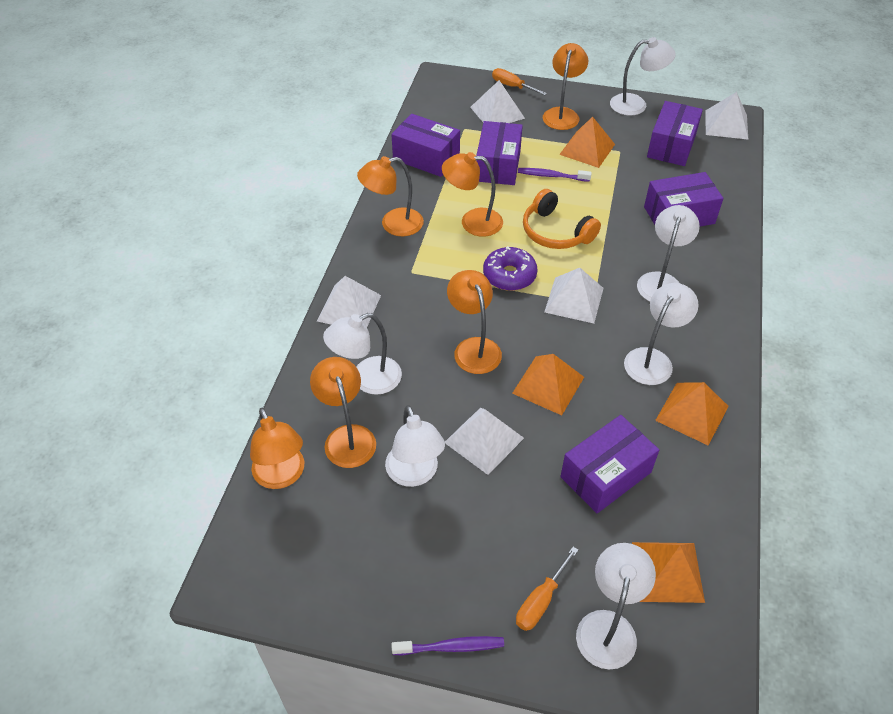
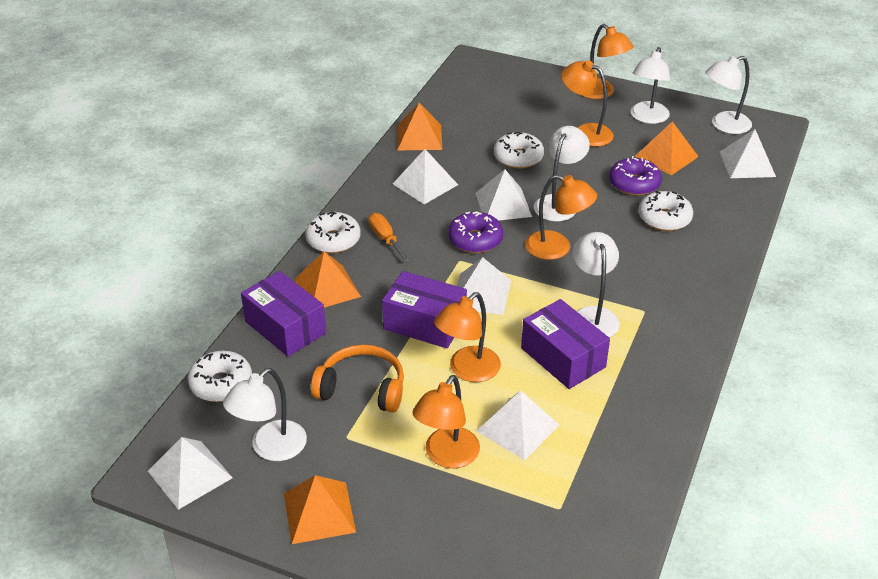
orange lamp: 6 -> 5
orange screwdriver: 2 -> 1
purple box: 5 -> 3
purple donut: 1 -> 2
purple toothbrush: 2 -> 0
white donut: 0 -> 4
white lamp: 6 -> 5
white pyramid: 5 -> 6

